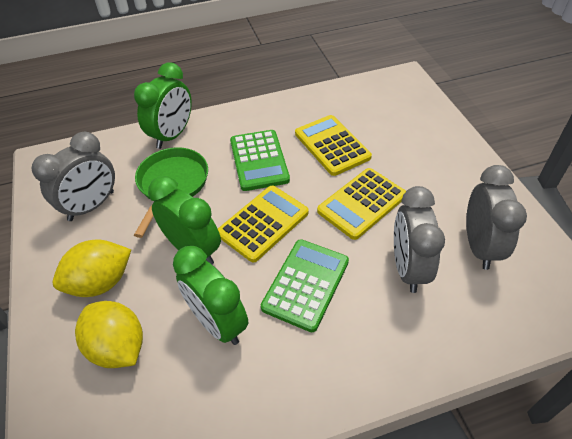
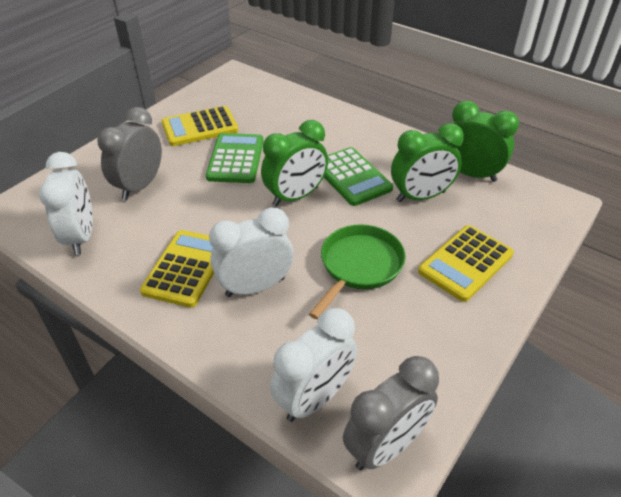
grey clock: 3 -> 2
white clock: 0 -> 3
yellow lemon: 2 -> 0

